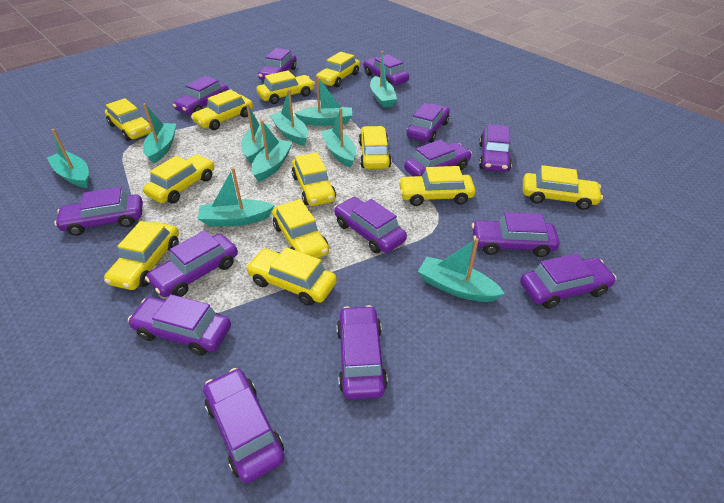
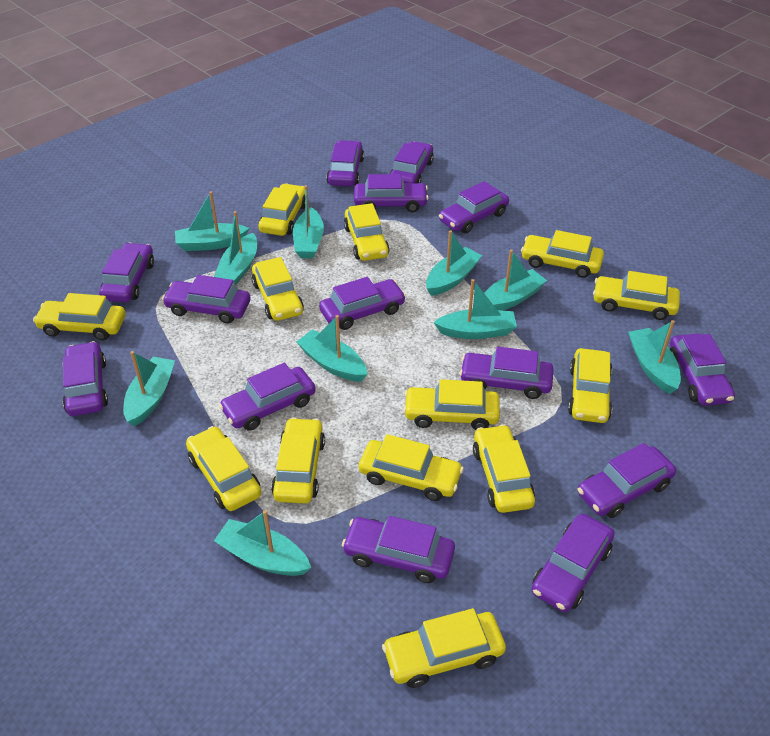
yellow car: 12 -> 13

